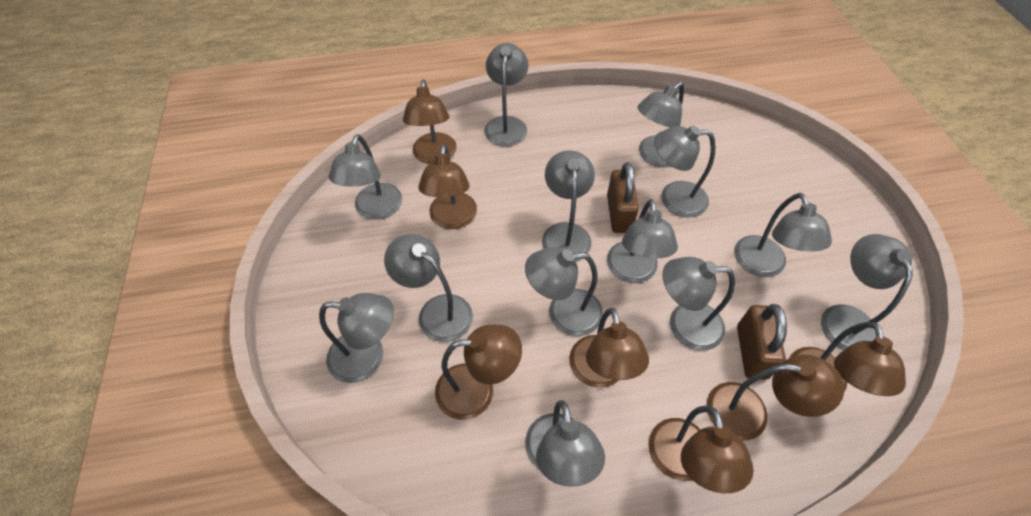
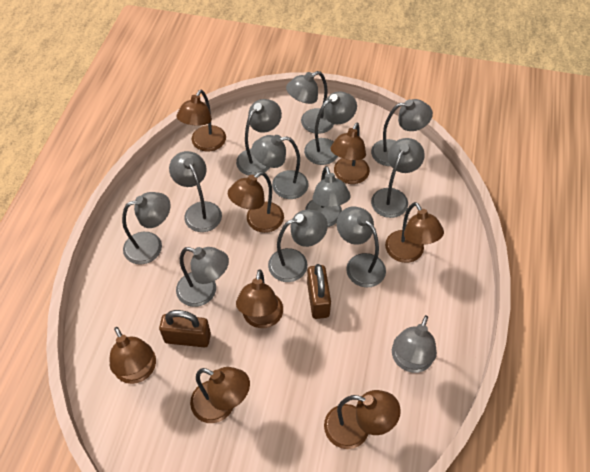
brown lamp: 7 -> 8

